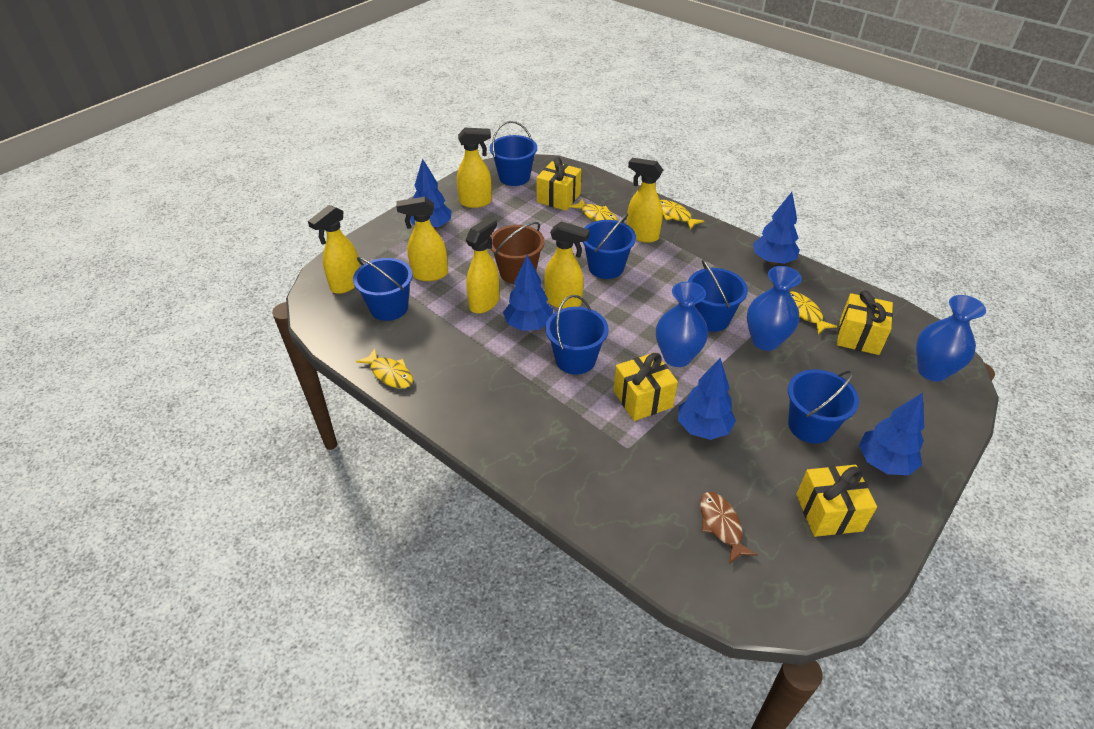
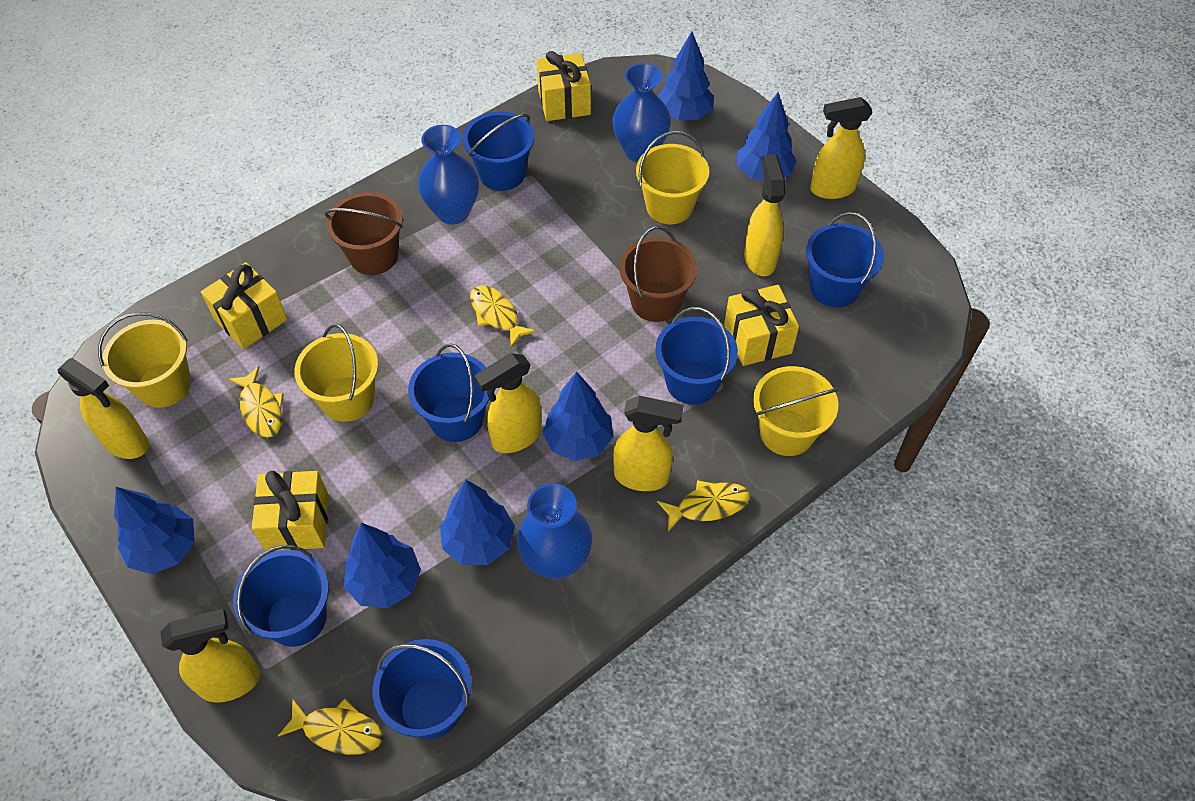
blue tree: 5 -> 6
brown bucket: 1 -> 2
brown fish: 1 -> 0
yellow bucket: 0 -> 4

